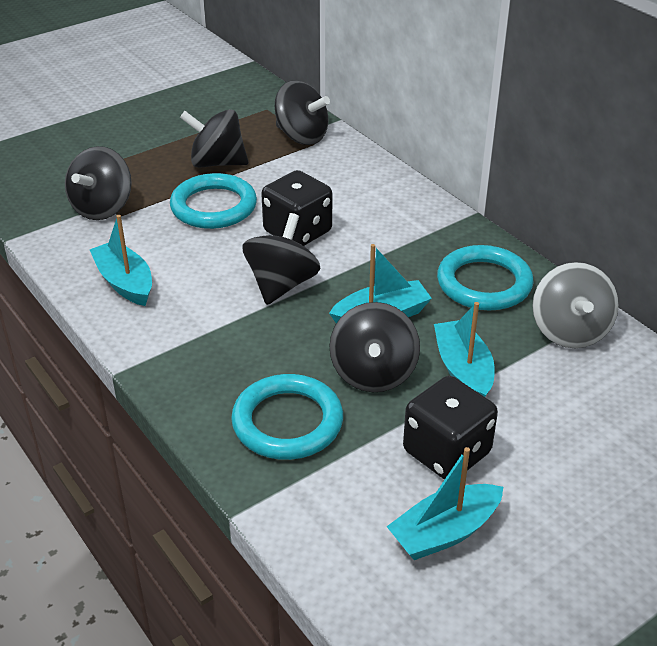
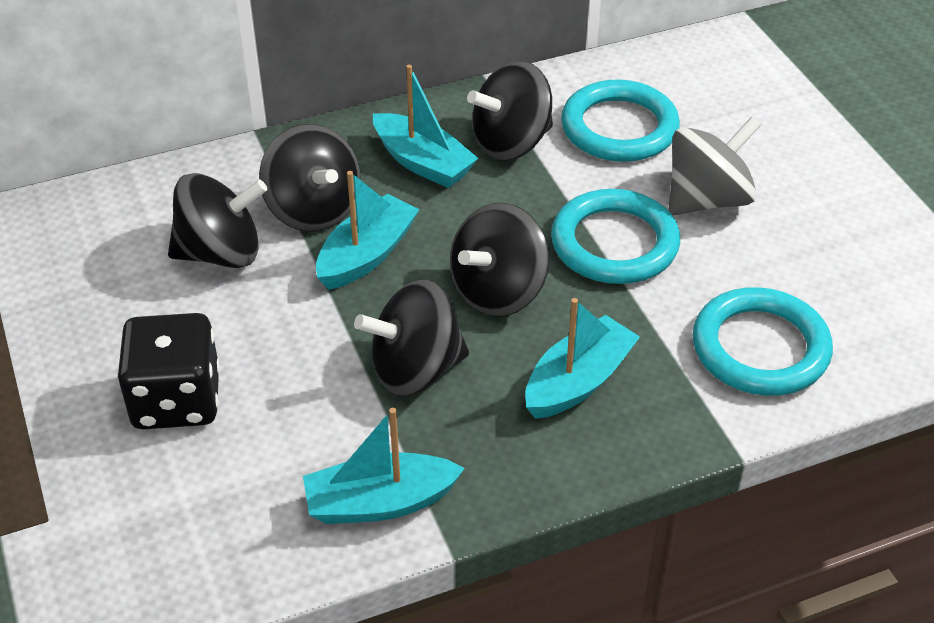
black dice: 2 -> 1

